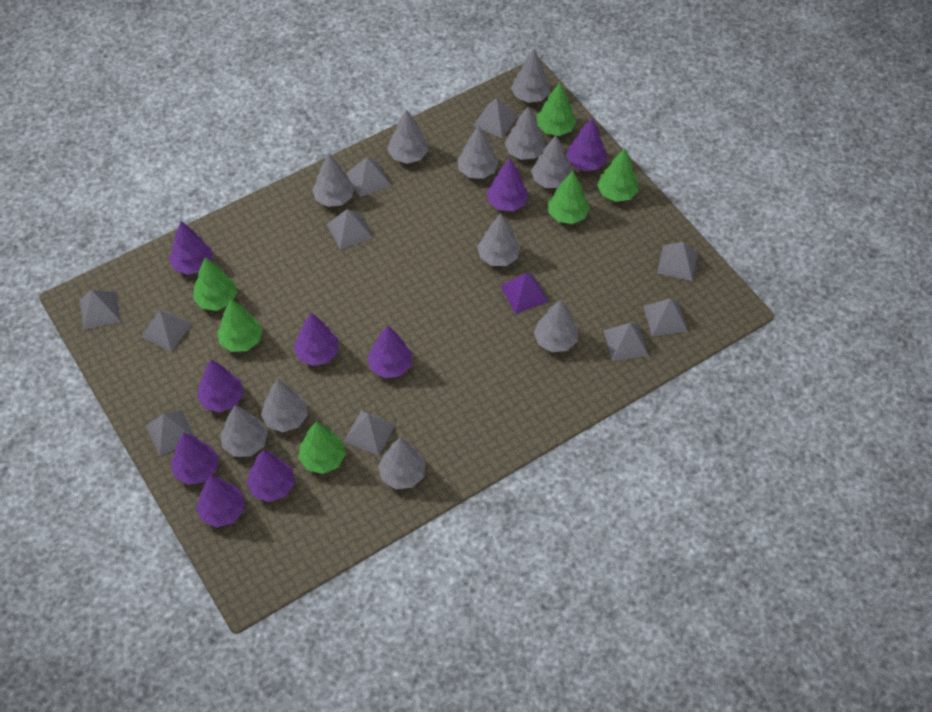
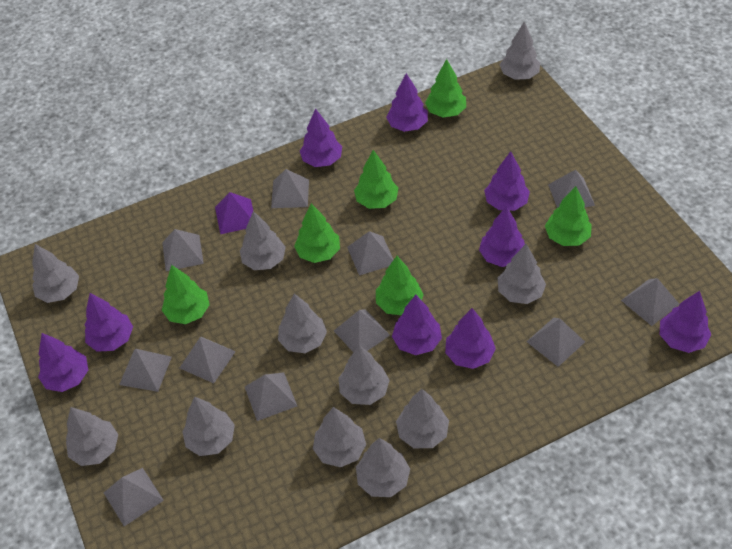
grey pyramid: 10 -> 11

